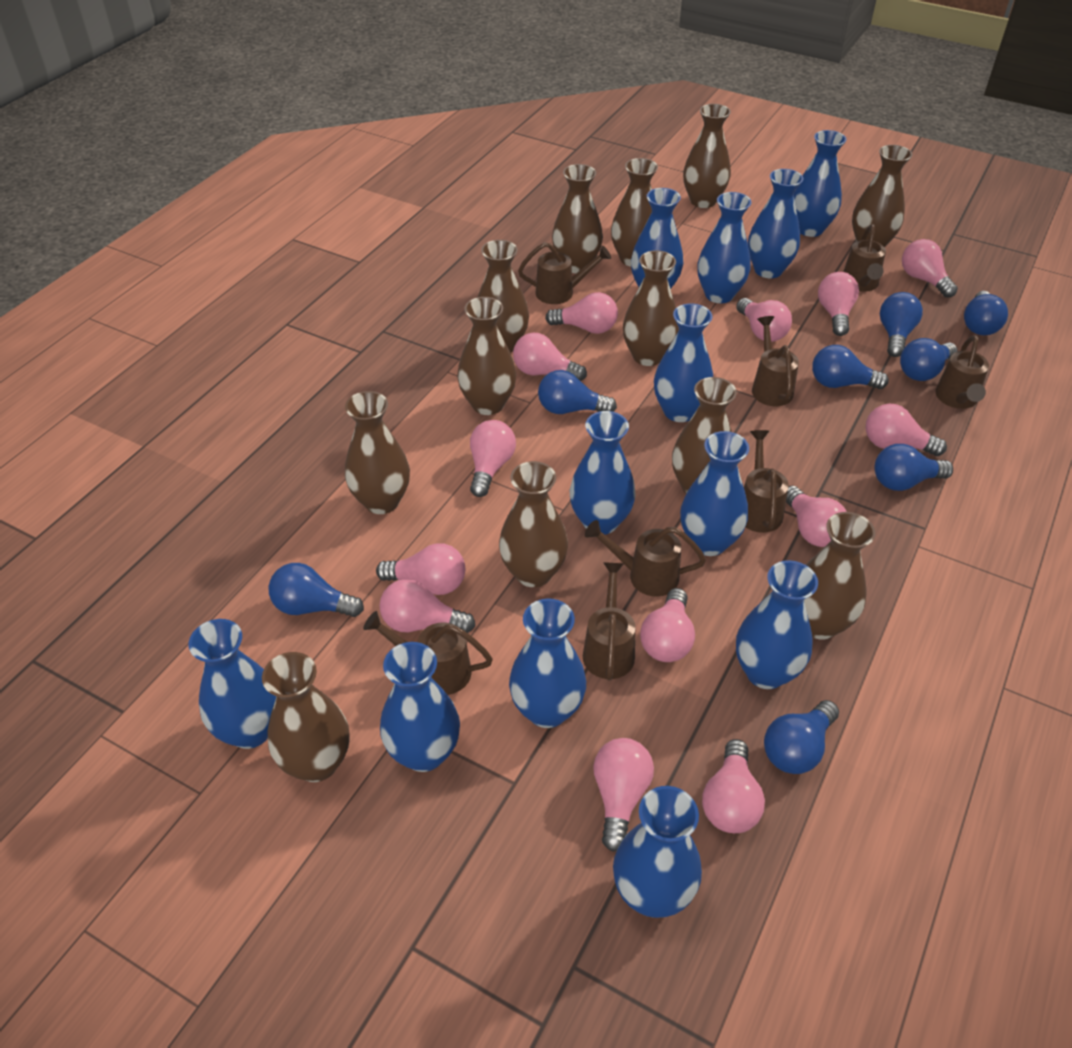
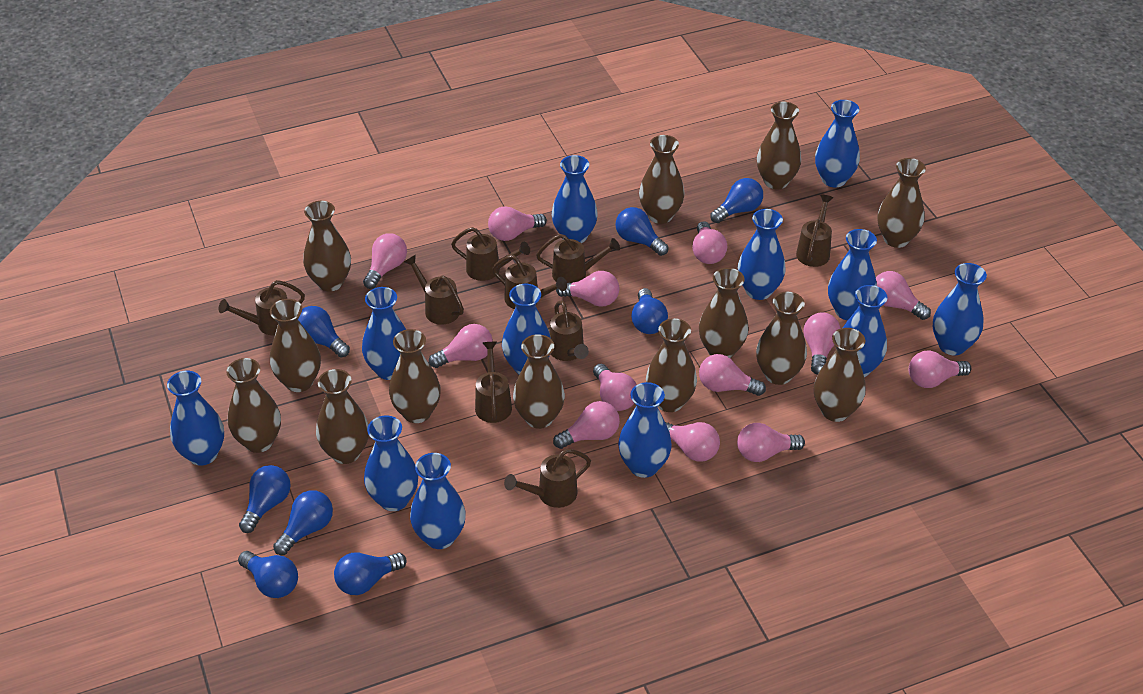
brown vase: 12 -> 13
brown watering can: 8 -> 9

